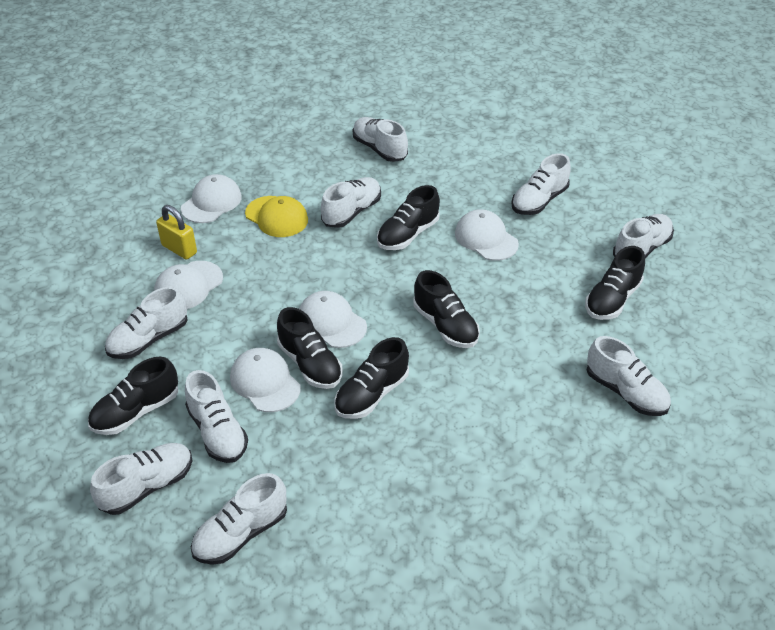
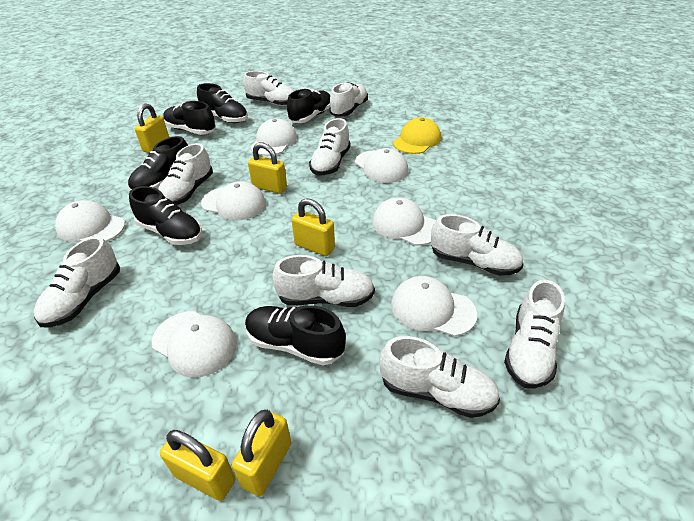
white cap: 5 -> 7
yellow padlock: 1 -> 5

